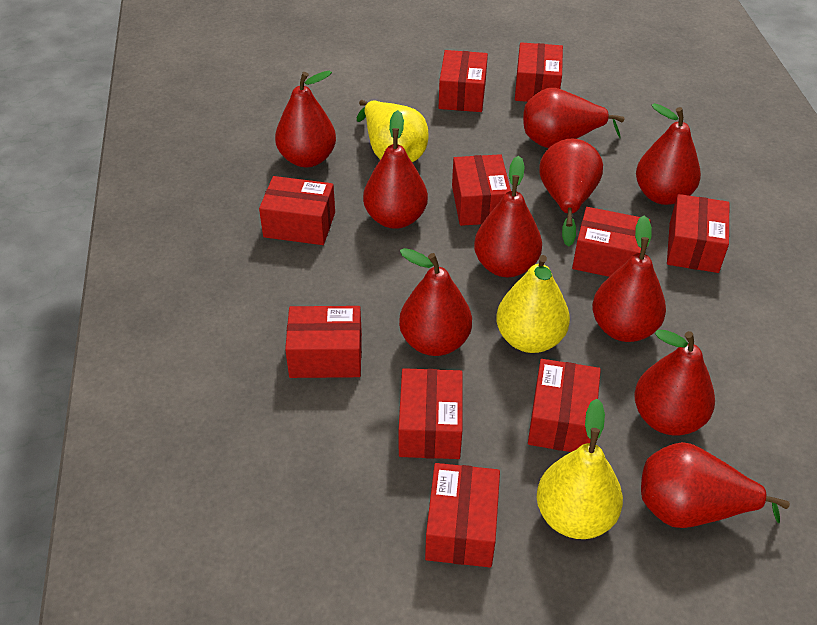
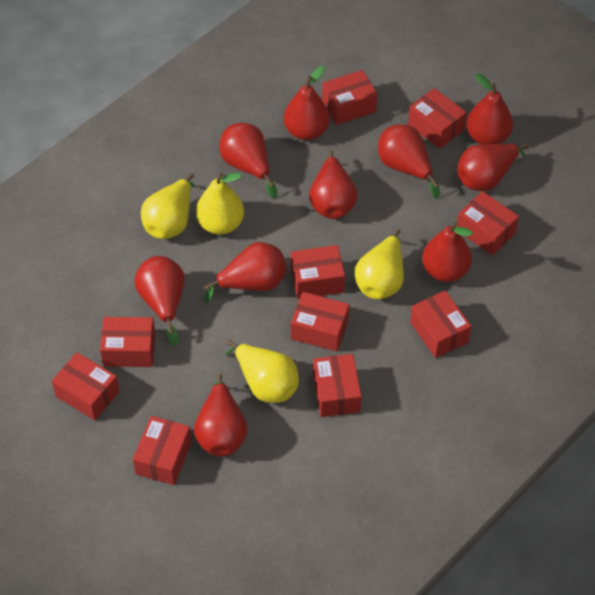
yellow pear: 3 -> 4

